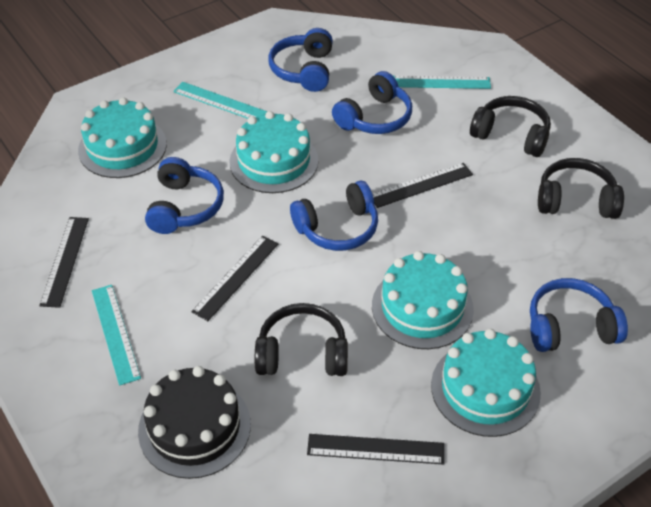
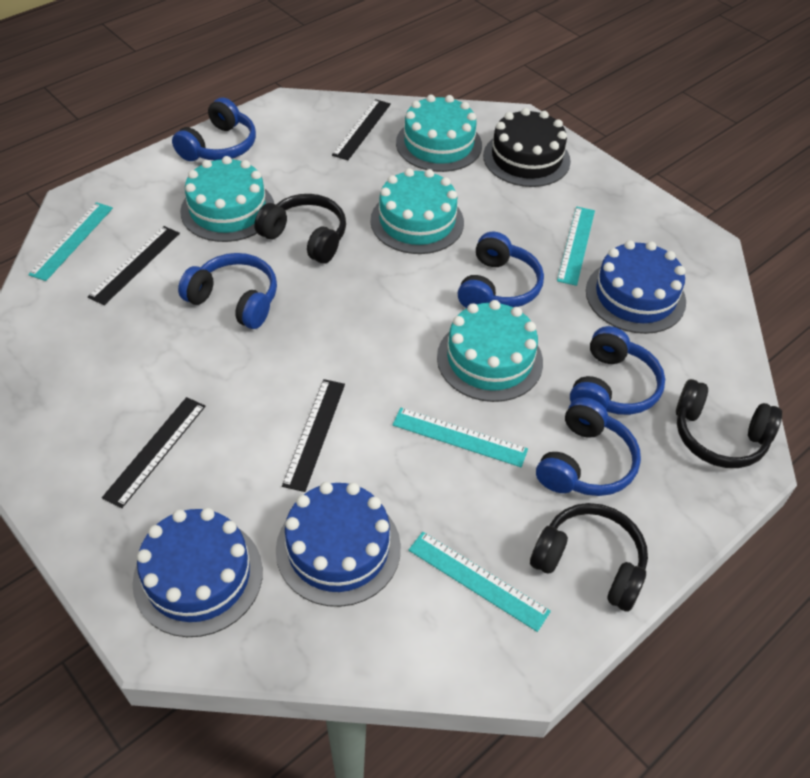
blue cake: 0 -> 3
turquoise ruler: 3 -> 4

